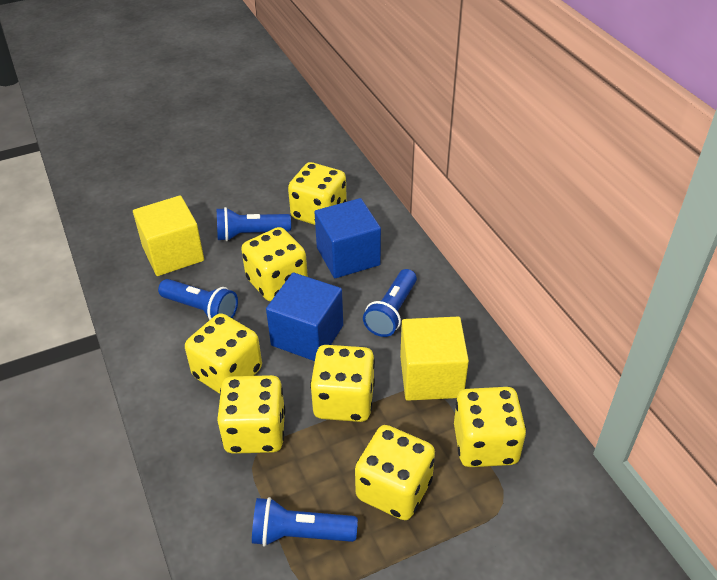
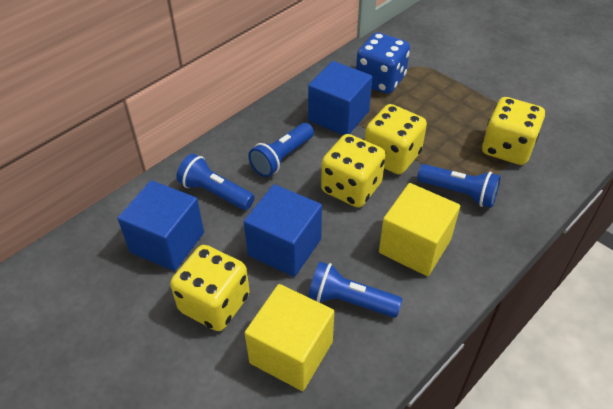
blue cube: 2 -> 3
blue dice: 0 -> 1
yellow dice: 7 -> 4

